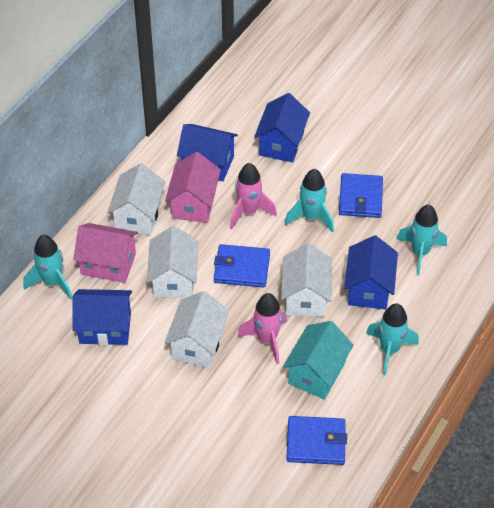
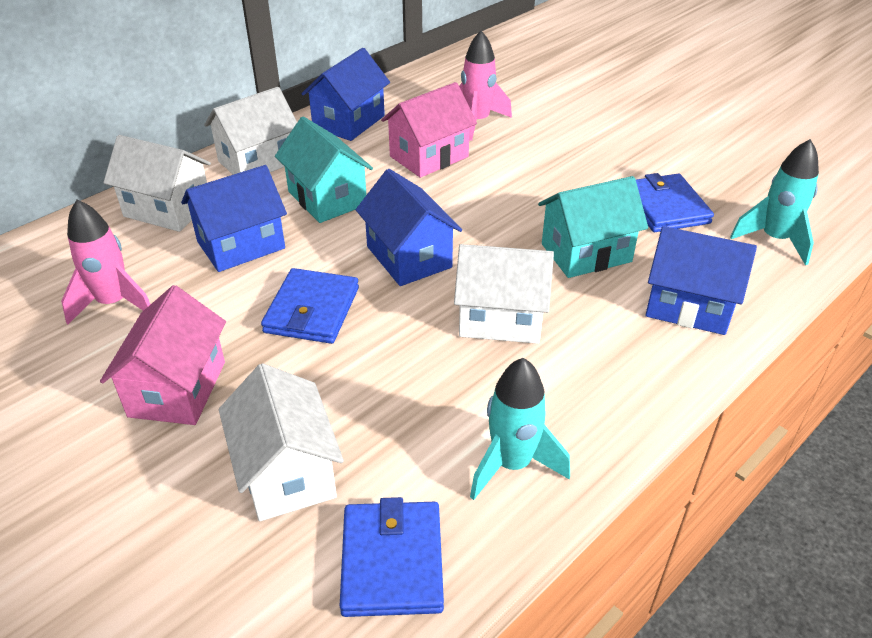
turquoise house: 1 -> 2
turquoise rocket: 4 -> 2

